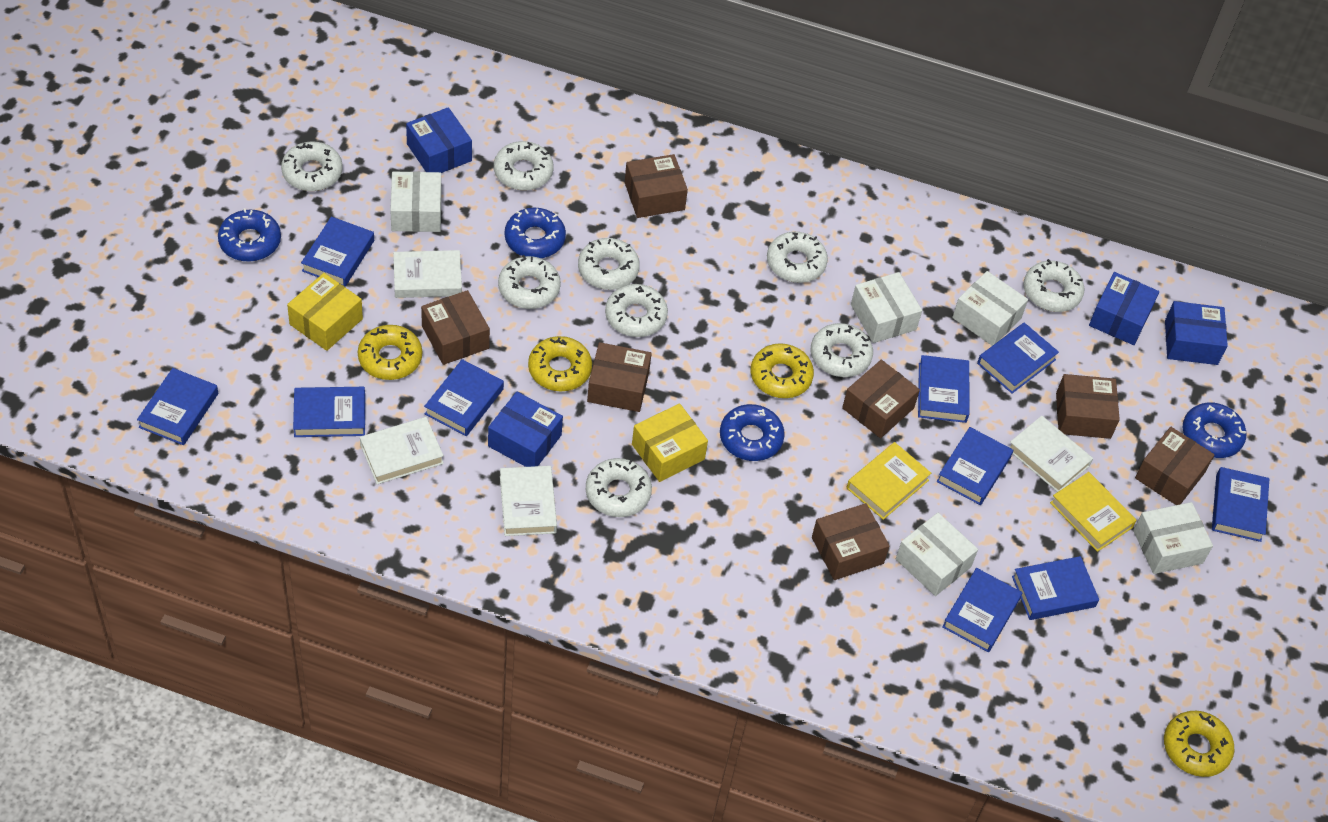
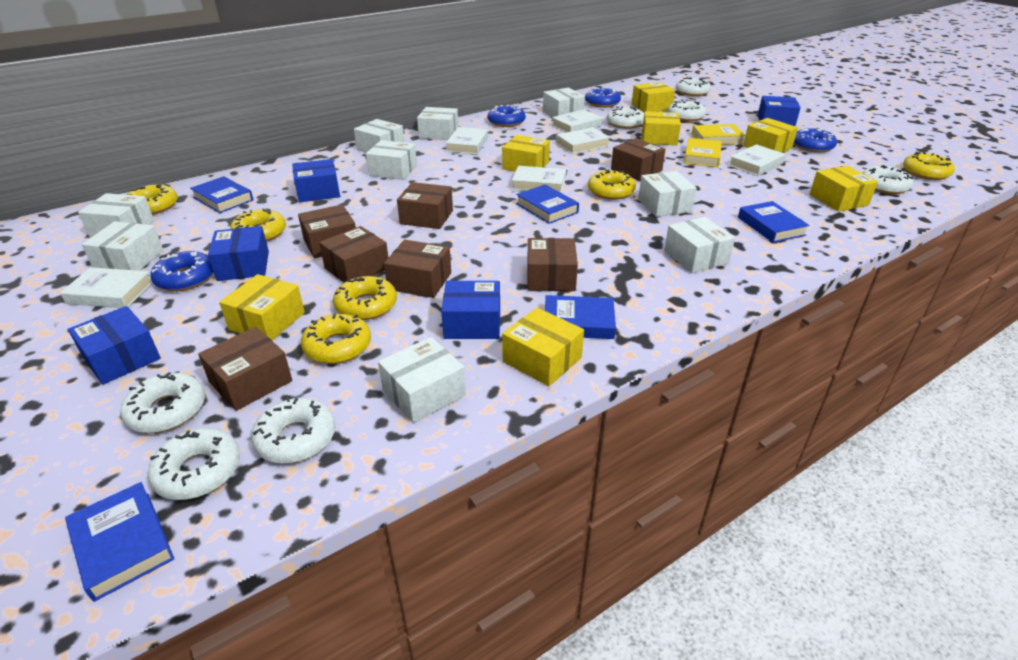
blue book: 10 -> 5
blue box: 4 -> 5
white book: 4 -> 6
white box: 5 -> 9
white donut: 9 -> 7
yellow box: 2 -> 7
yellow donut: 4 -> 6

